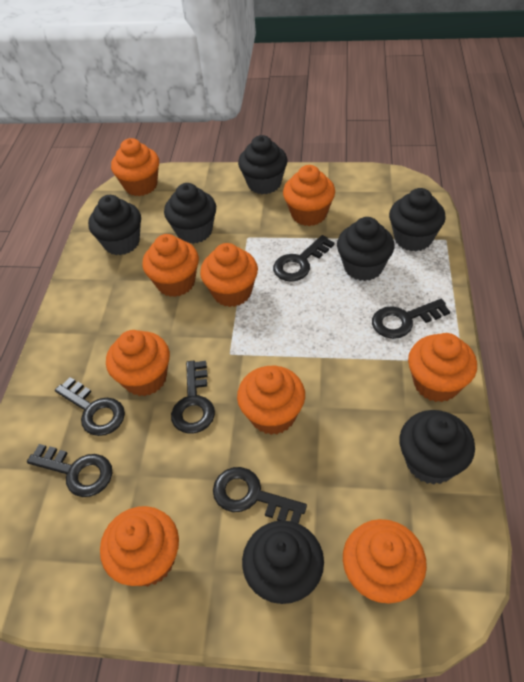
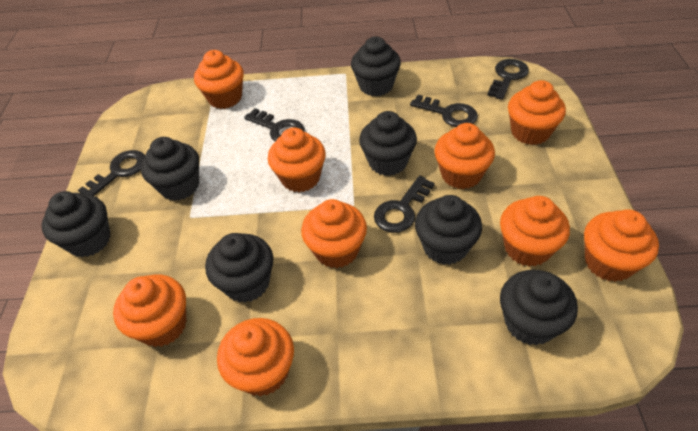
black key: 6 -> 5

